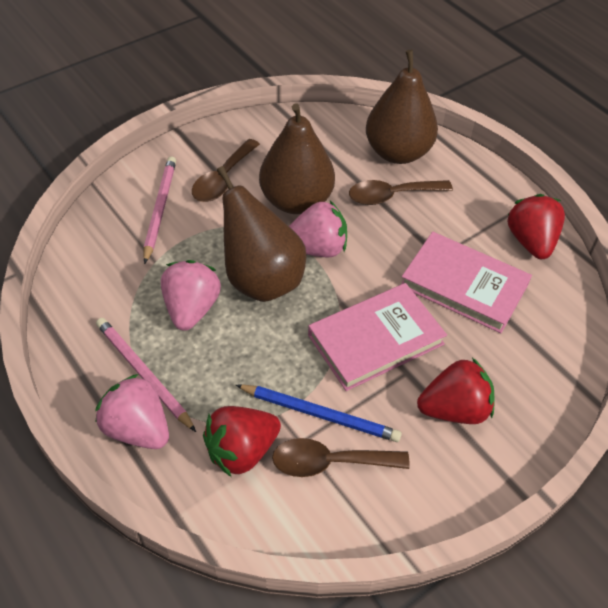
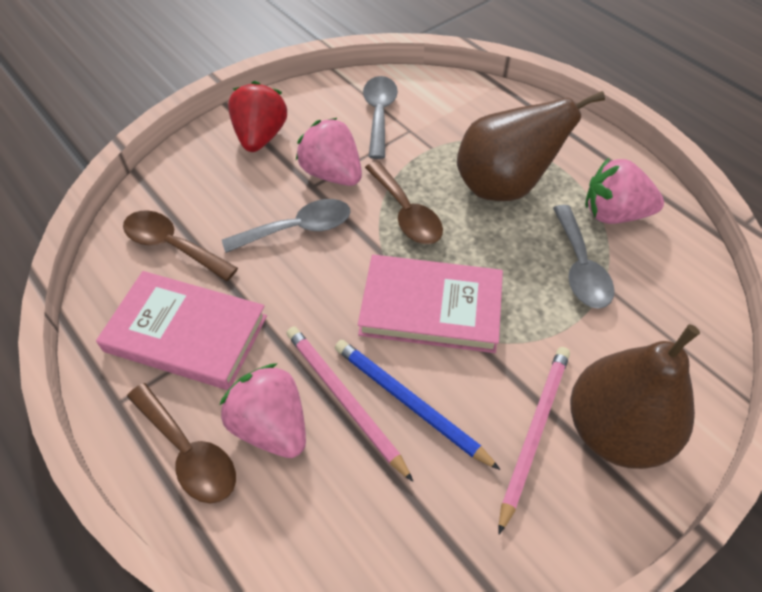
brown pear: 3 -> 2
grey spoon: 0 -> 3
red strawberry: 3 -> 1

